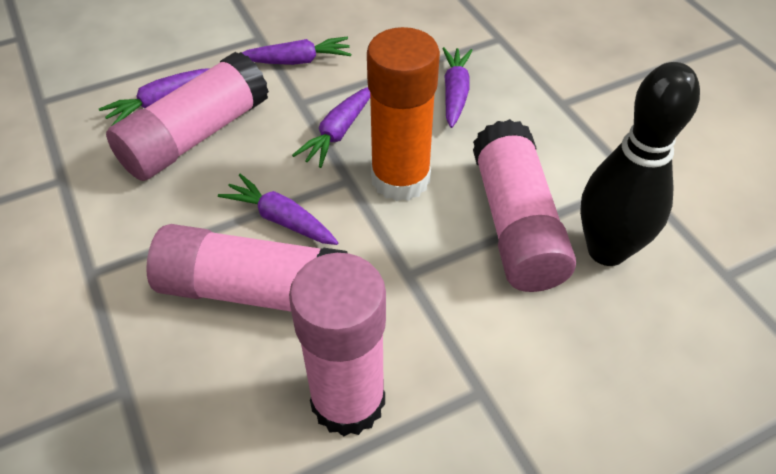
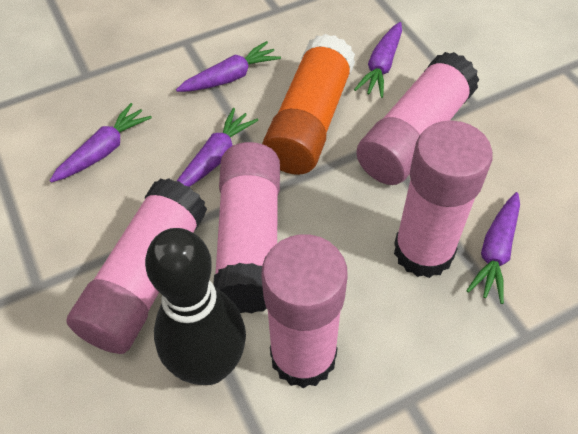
pink glue stick: 4 -> 5

